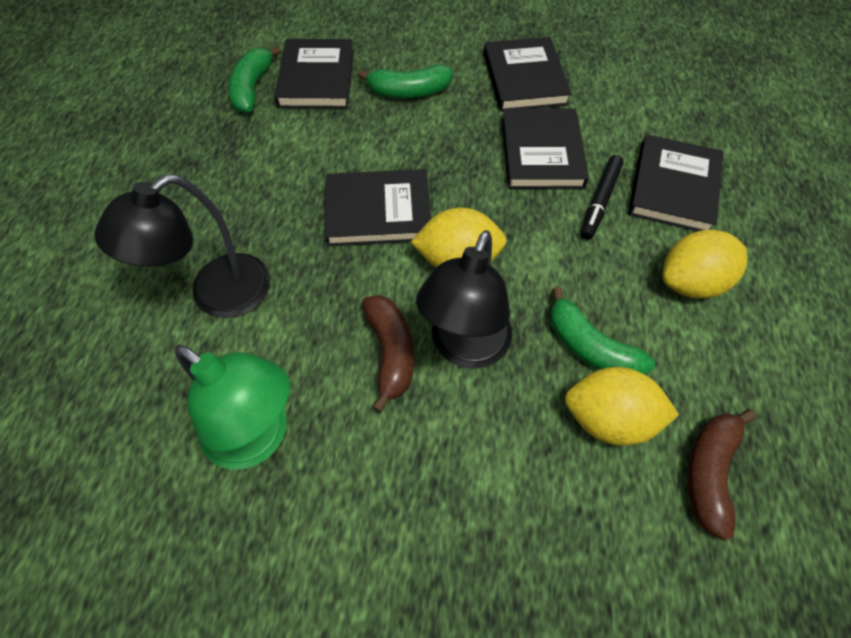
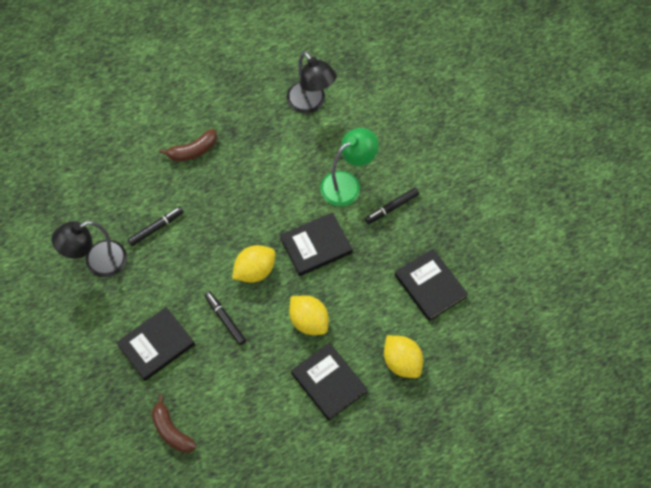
black book: 5 -> 4
black marker: 1 -> 3
green banana: 3 -> 0

